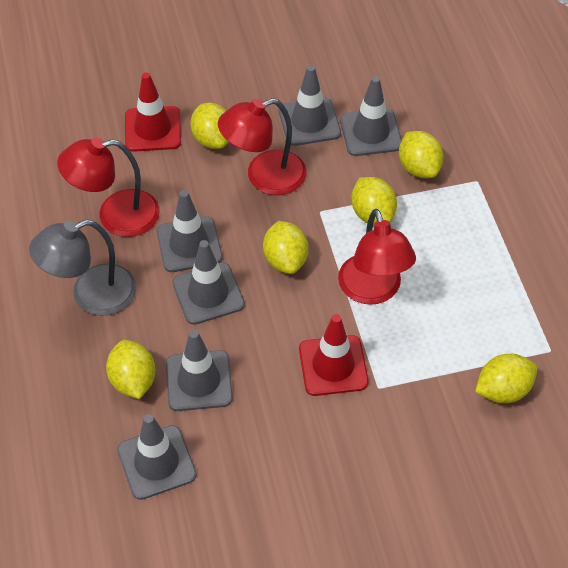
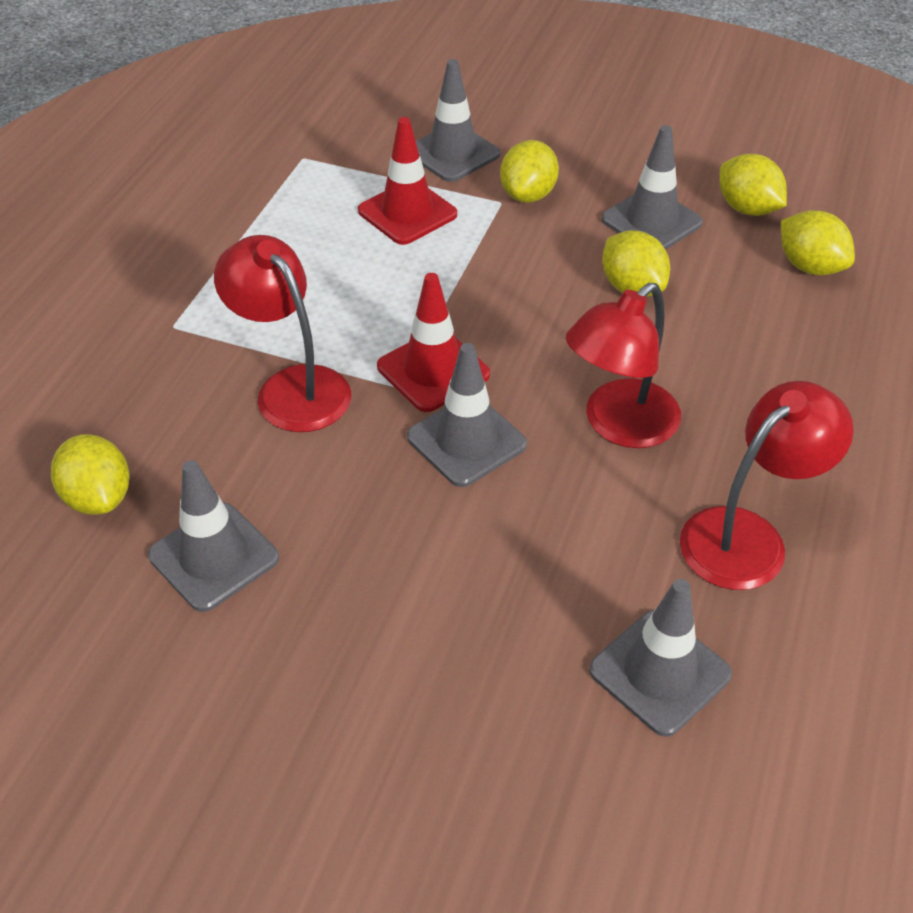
grey lamp: 1 -> 0
grey traffic cone: 6 -> 5
yellow lemon: 6 -> 5

